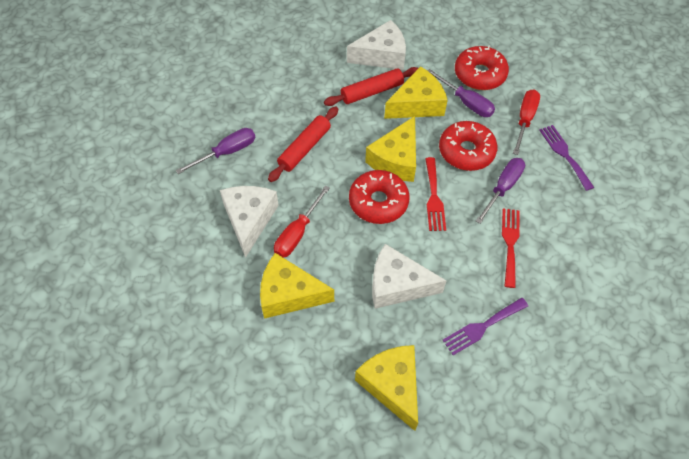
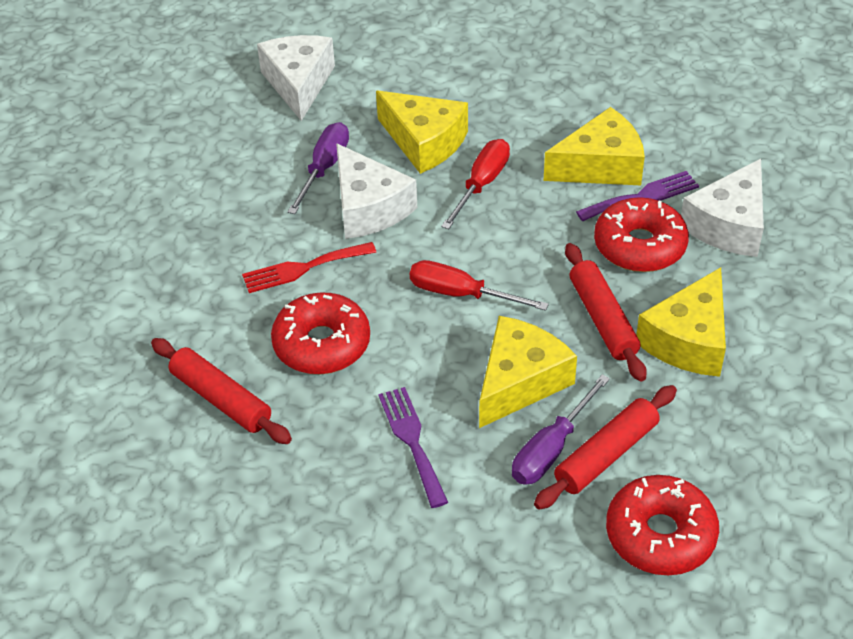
purple screwdriver: 3 -> 2
red fork: 2 -> 1
red rolling pin: 2 -> 3

